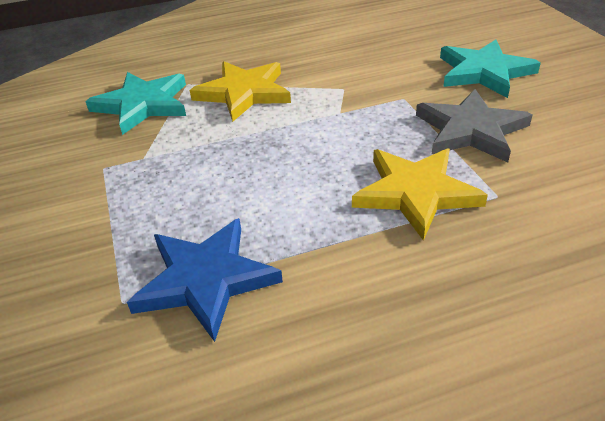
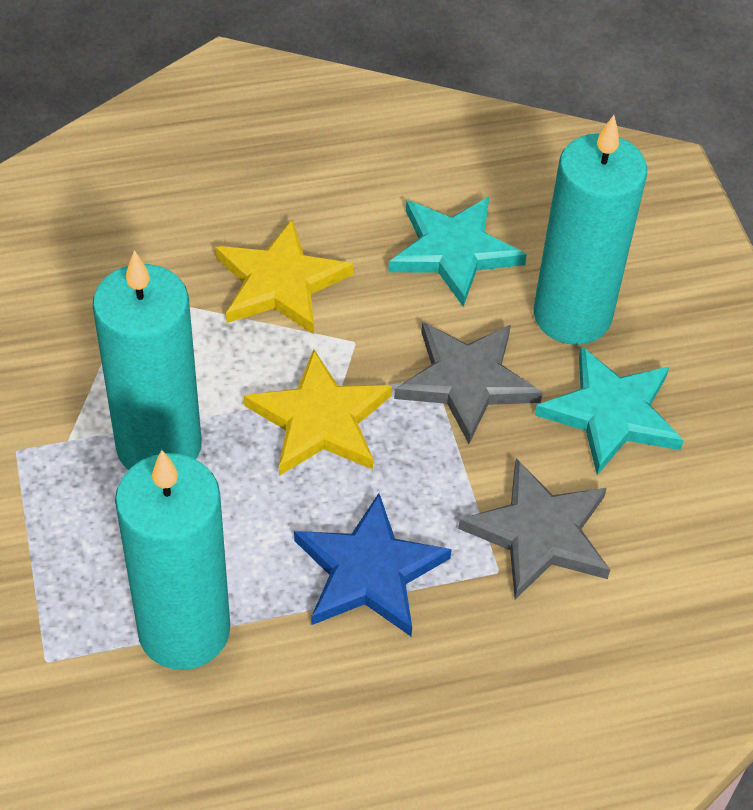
grey star: 1 -> 2
turquoise candle: 0 -> 3

